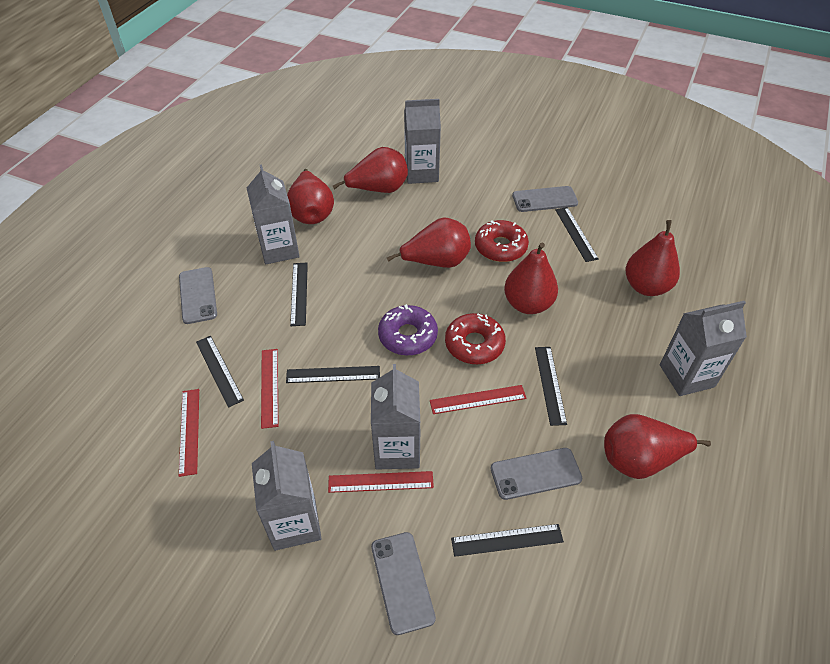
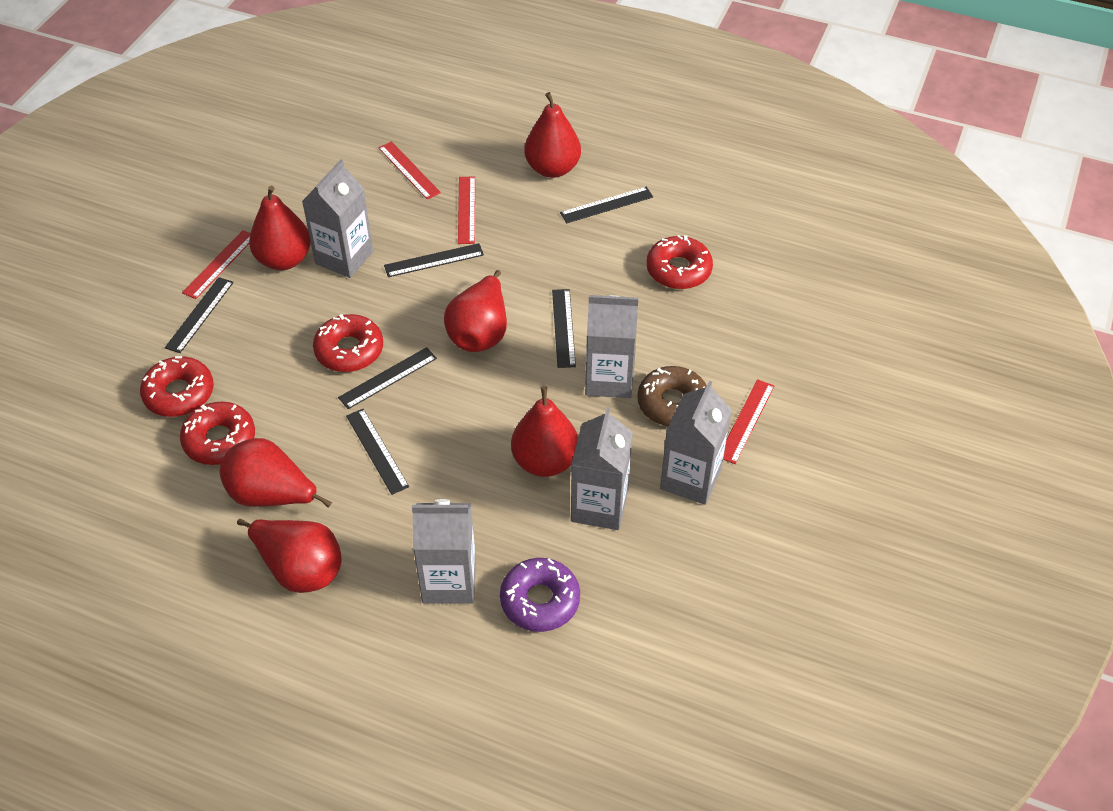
brown donut: 0 -> 1
grey phone: 4 -> 0
red donut: 2 -> 4

